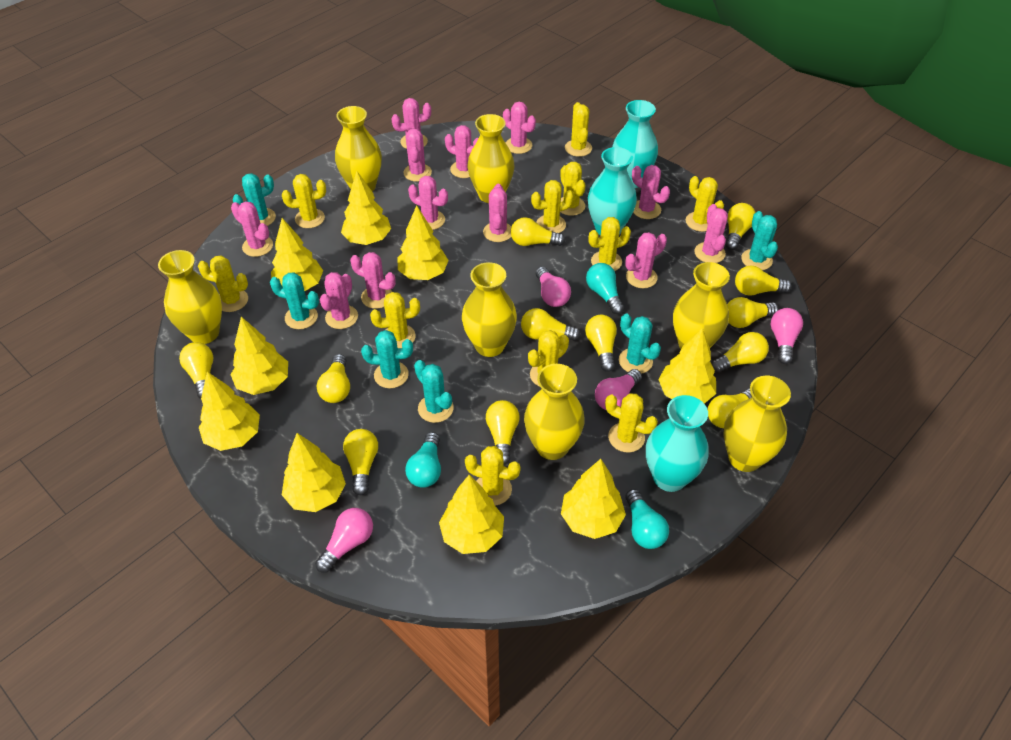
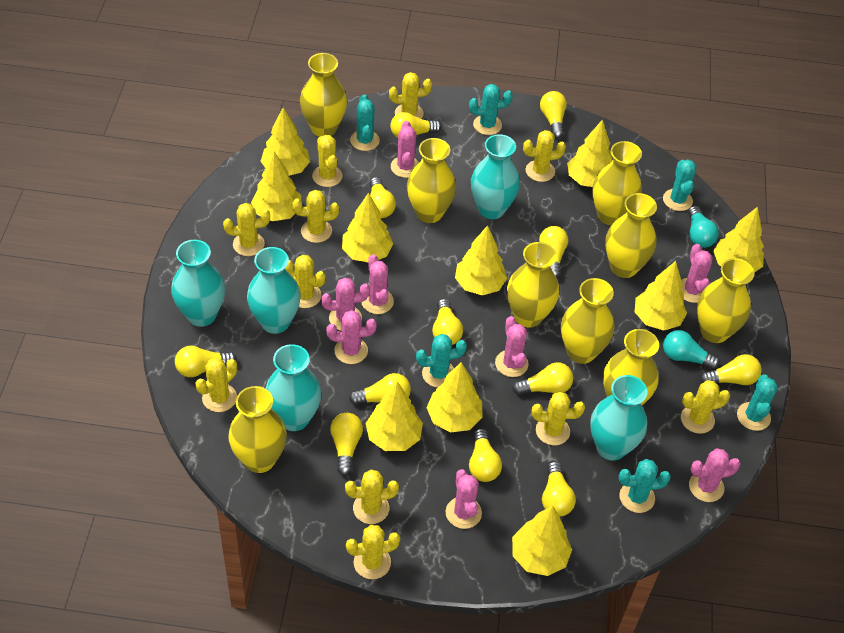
pink cactus: 12 -> 8
pink light bulb: 4 -> 0
turquoise light bulb: 3 -> 2
turquoise vase: 3 -> 5
yellow tree: 9 -> 10
yellow vase: 7 -> 9

